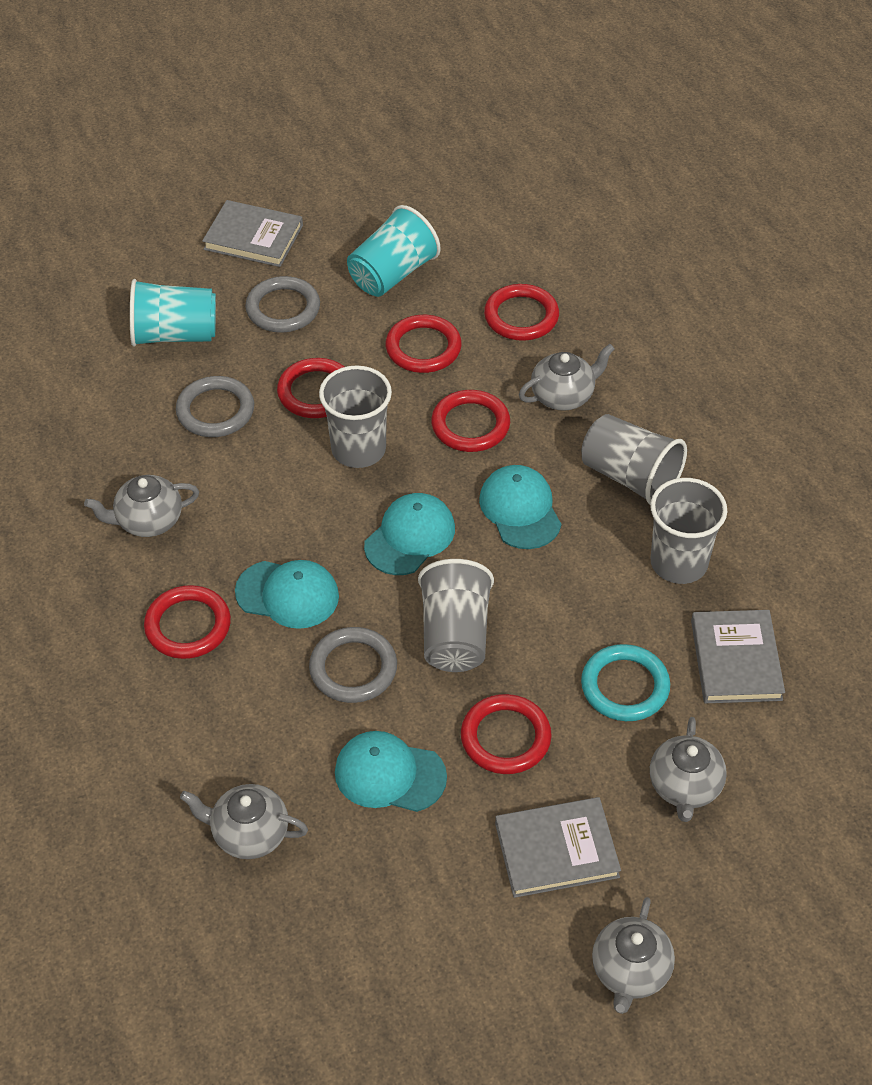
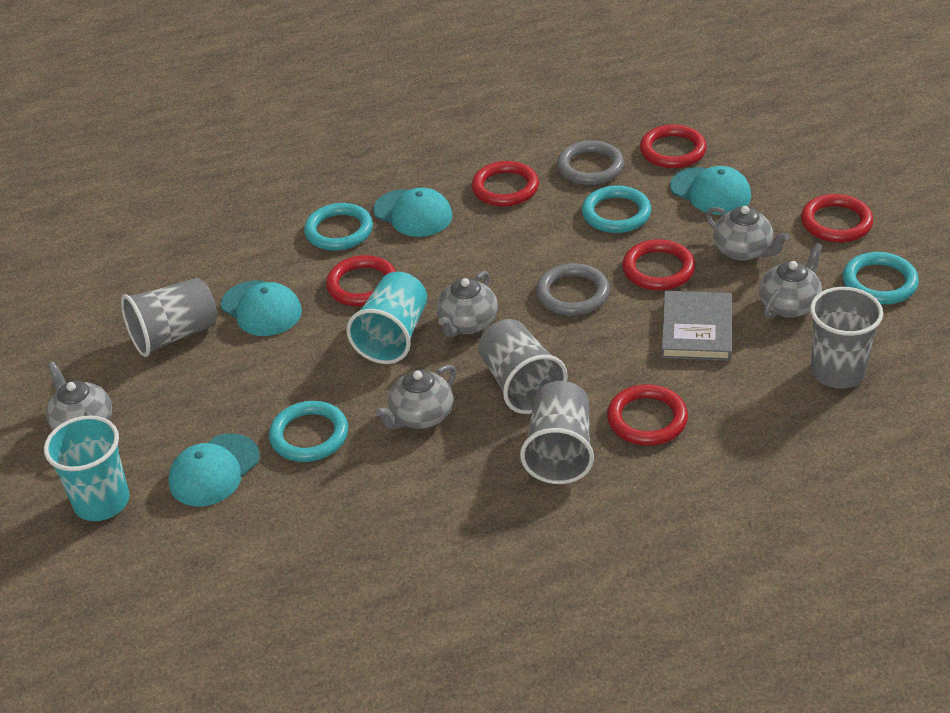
grey book: 3 -> 1
grey ring: 3 -> 2
turquoise ring: 1 -> 4

